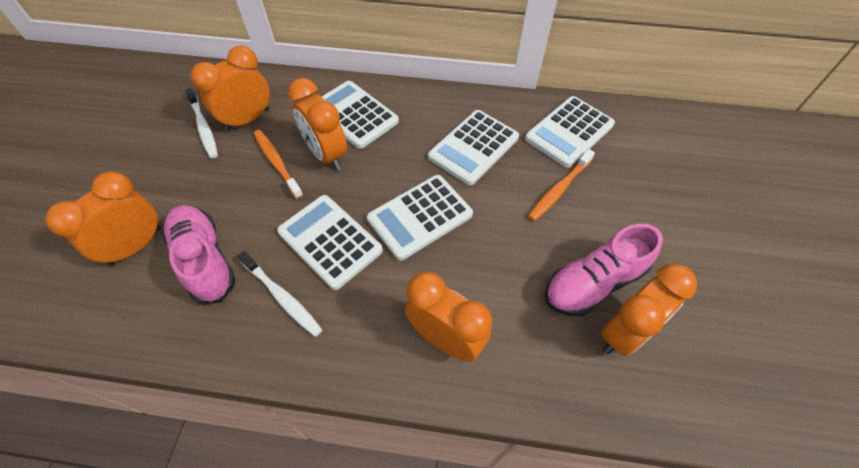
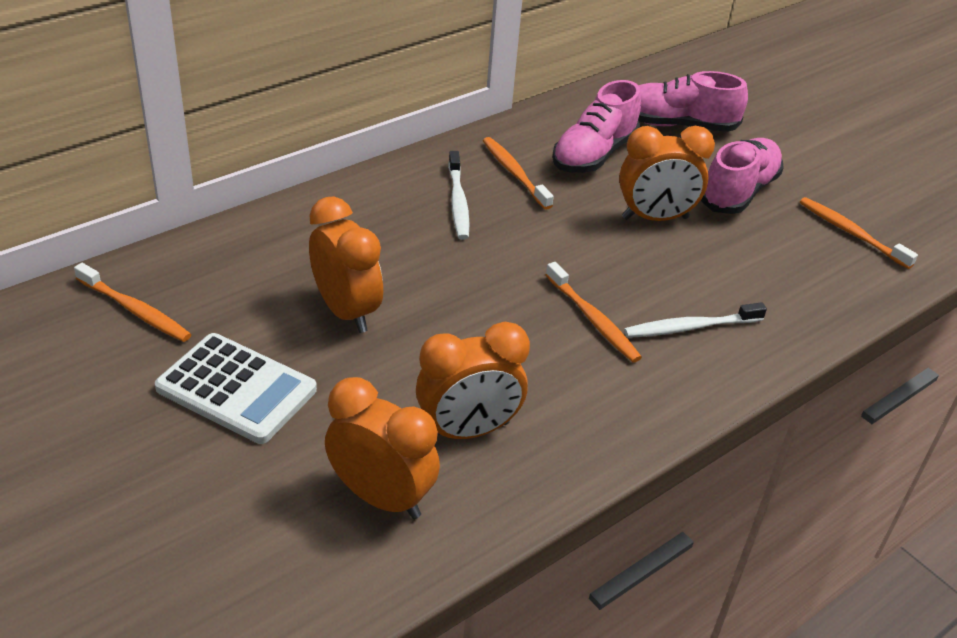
orange clock: 5 -> 4
orange toothbrush: 2 -> 4
pink shoe: 2 -> 3
white calculator: 5 -> 1

